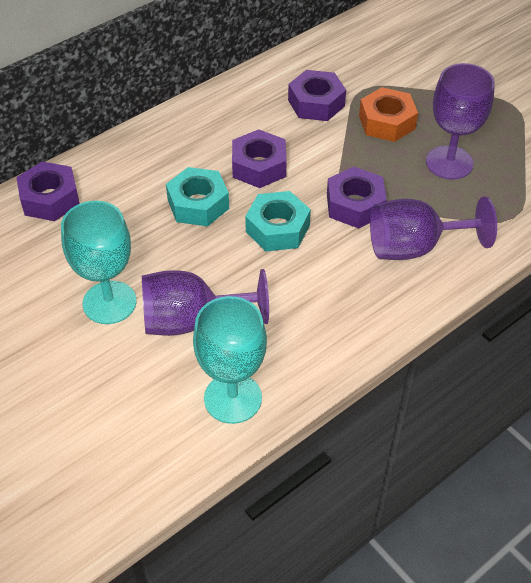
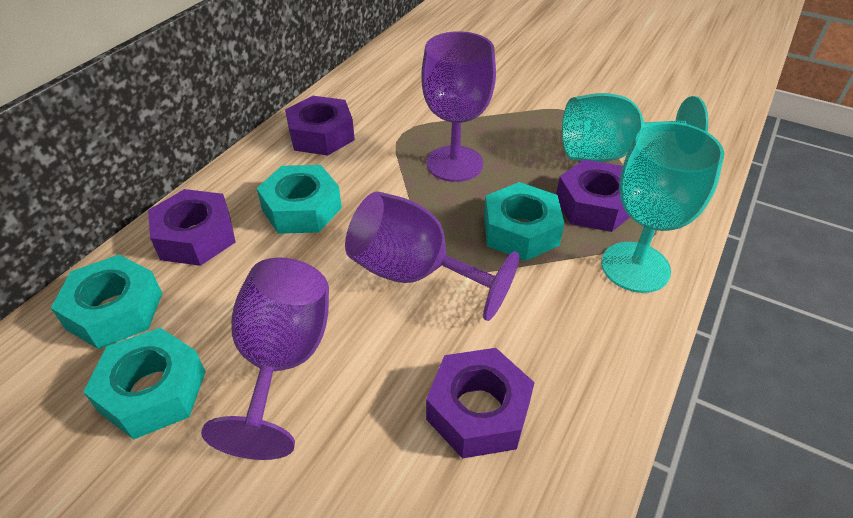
orange nut: 1 -> 0
turquoise nut: 2 -> 4

